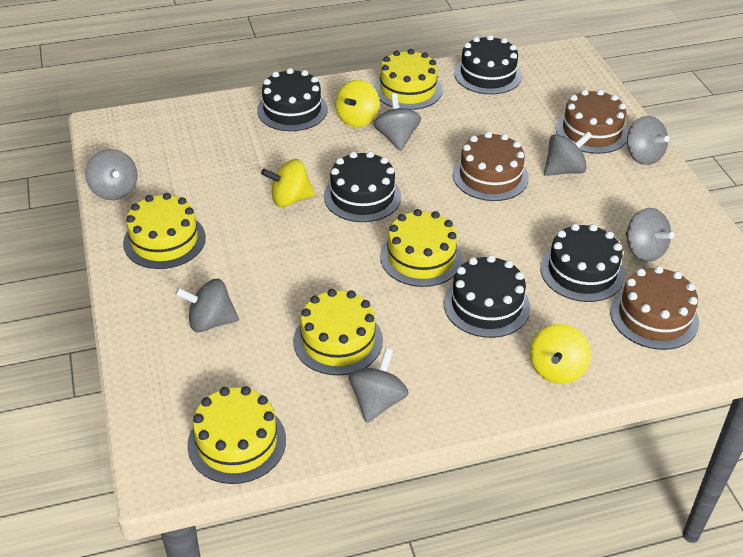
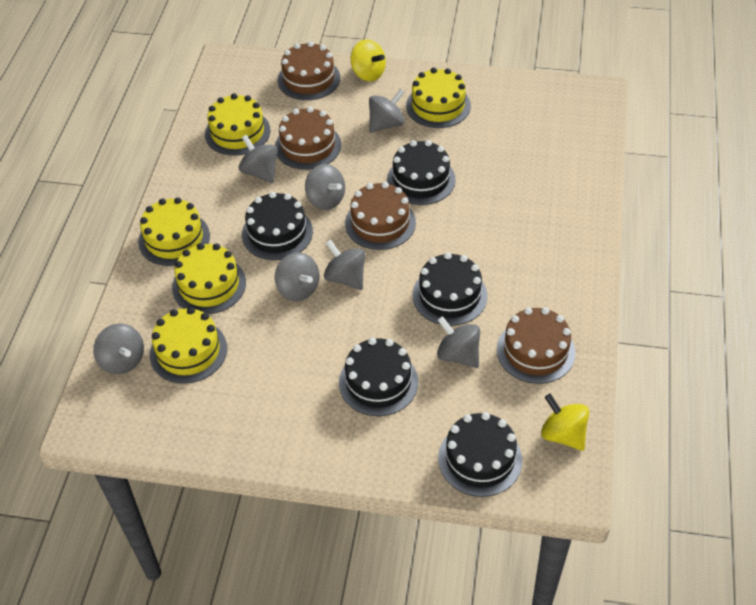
brown cake: 3 -> 4
yellow spinning top: 3 -> 2

